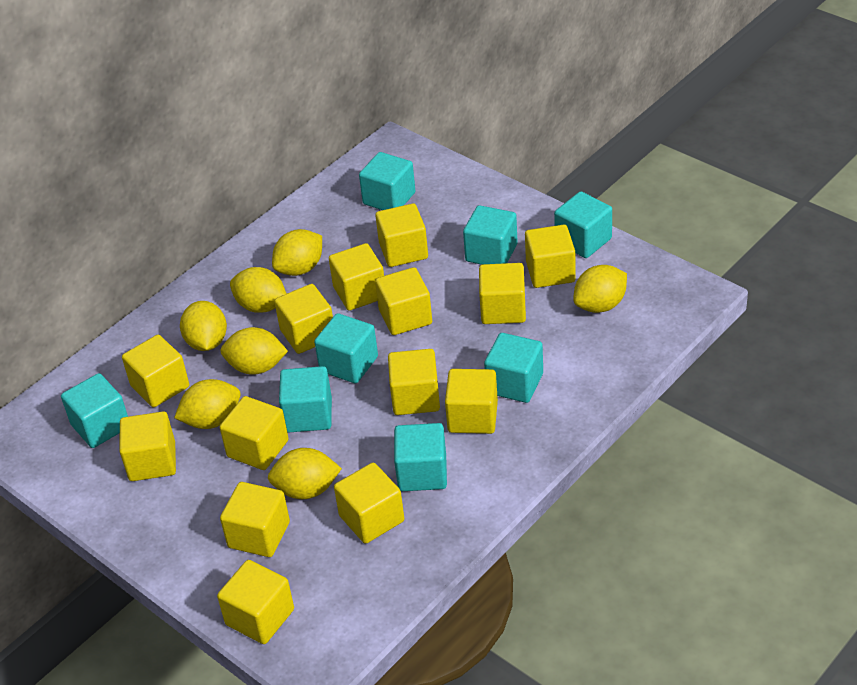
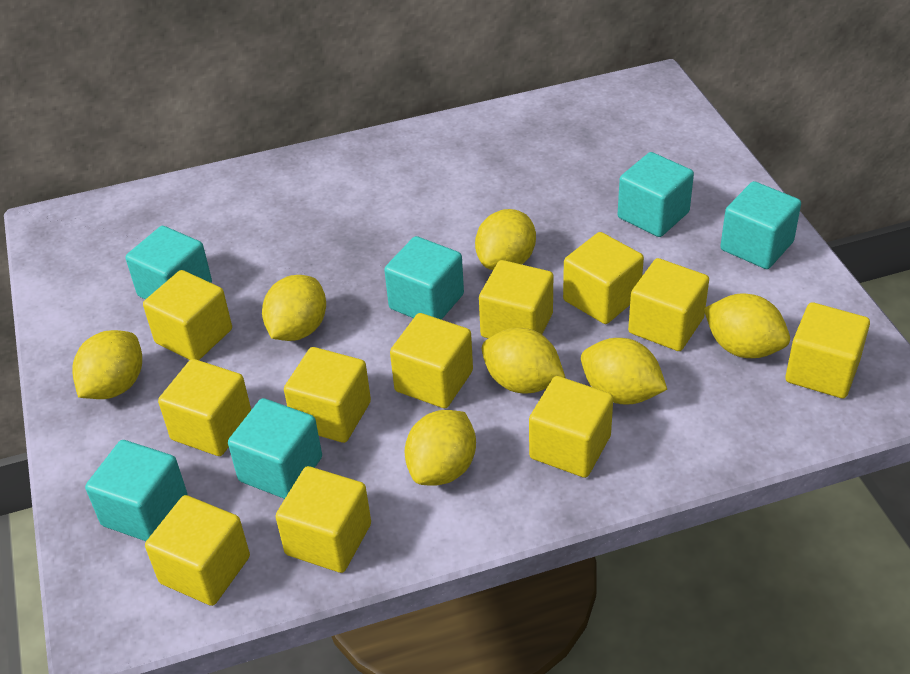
turquoise cube: 8 -> 6
yellow cube: 14 -> 11

